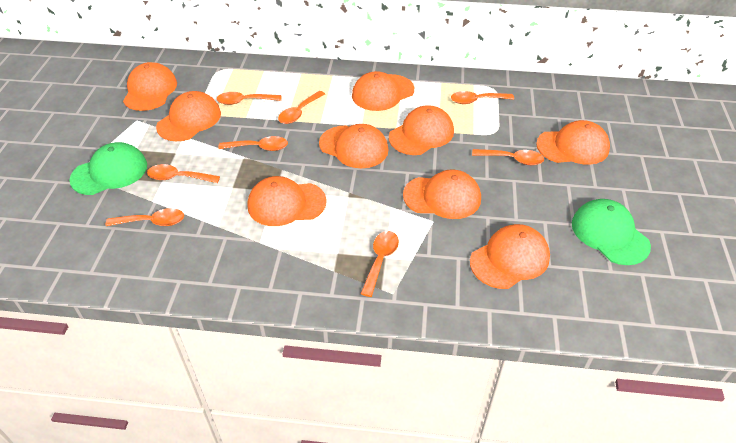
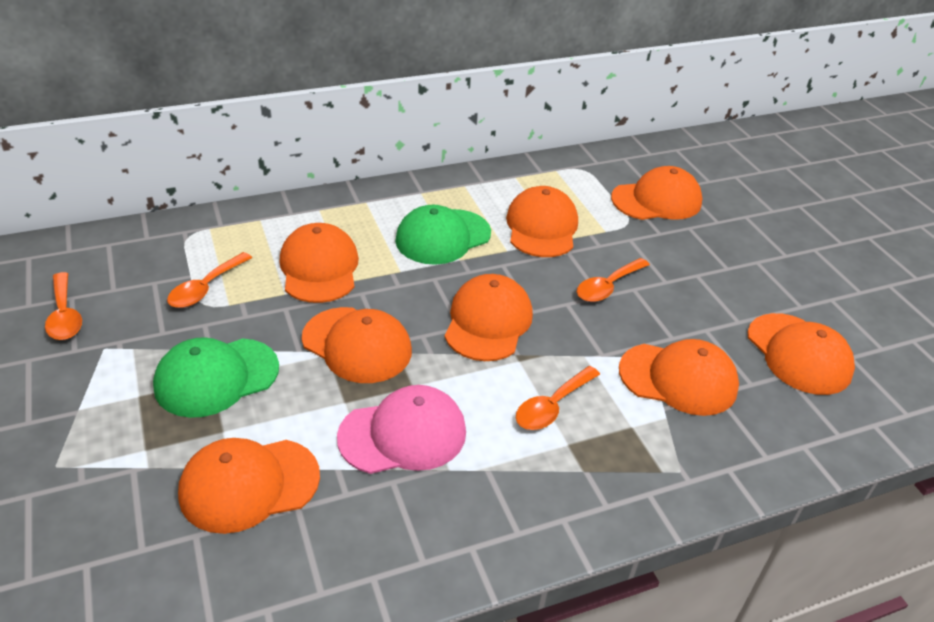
orange cap: 9 -> 8
orange spoon: 8 -> 4
pink cap: 0 -> 1

